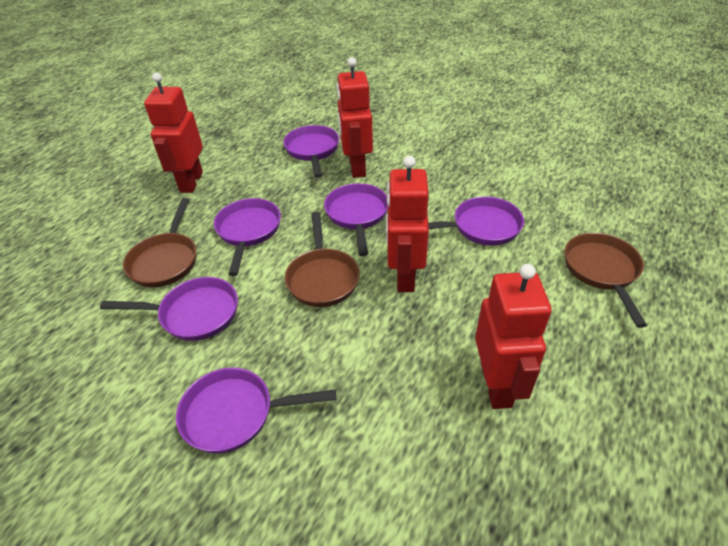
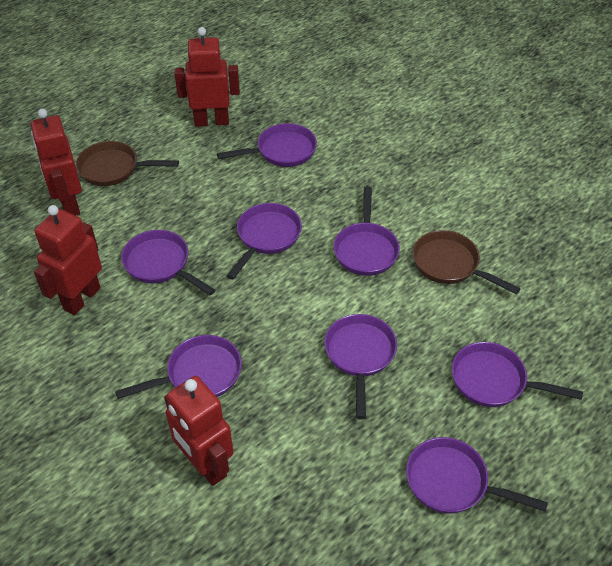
brown pan: 3 -> 2
purple pan: 6 -> 8

